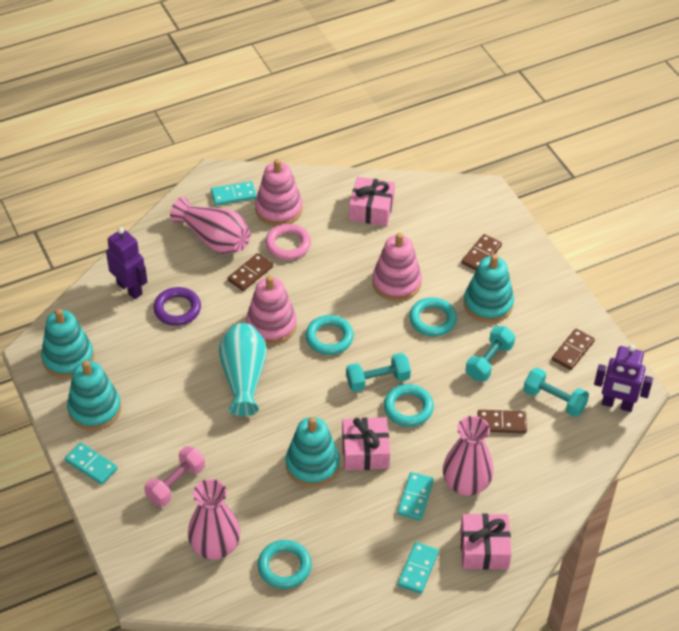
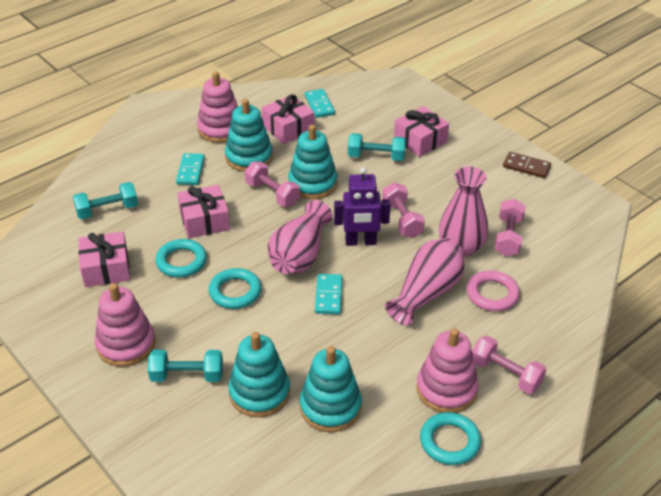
brown domino: 4 -> 1
pink dumbbell: 1 -> 4
pink gift: 3 -> 4
purple ring: 1 -> 0
purple robot: 2 -> 1
turquoise domino: 4 -> 3
turquoise ring: 4 -> 3
turquoise vase: 1 -> 0

